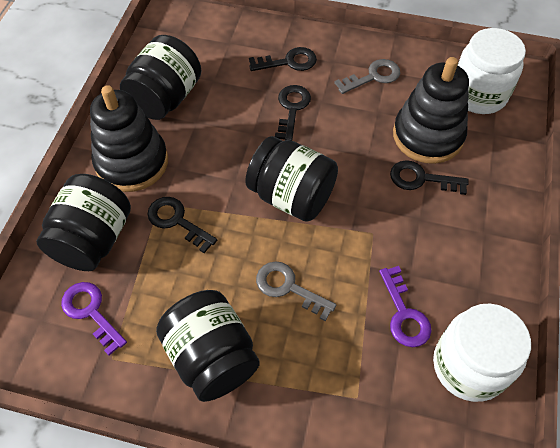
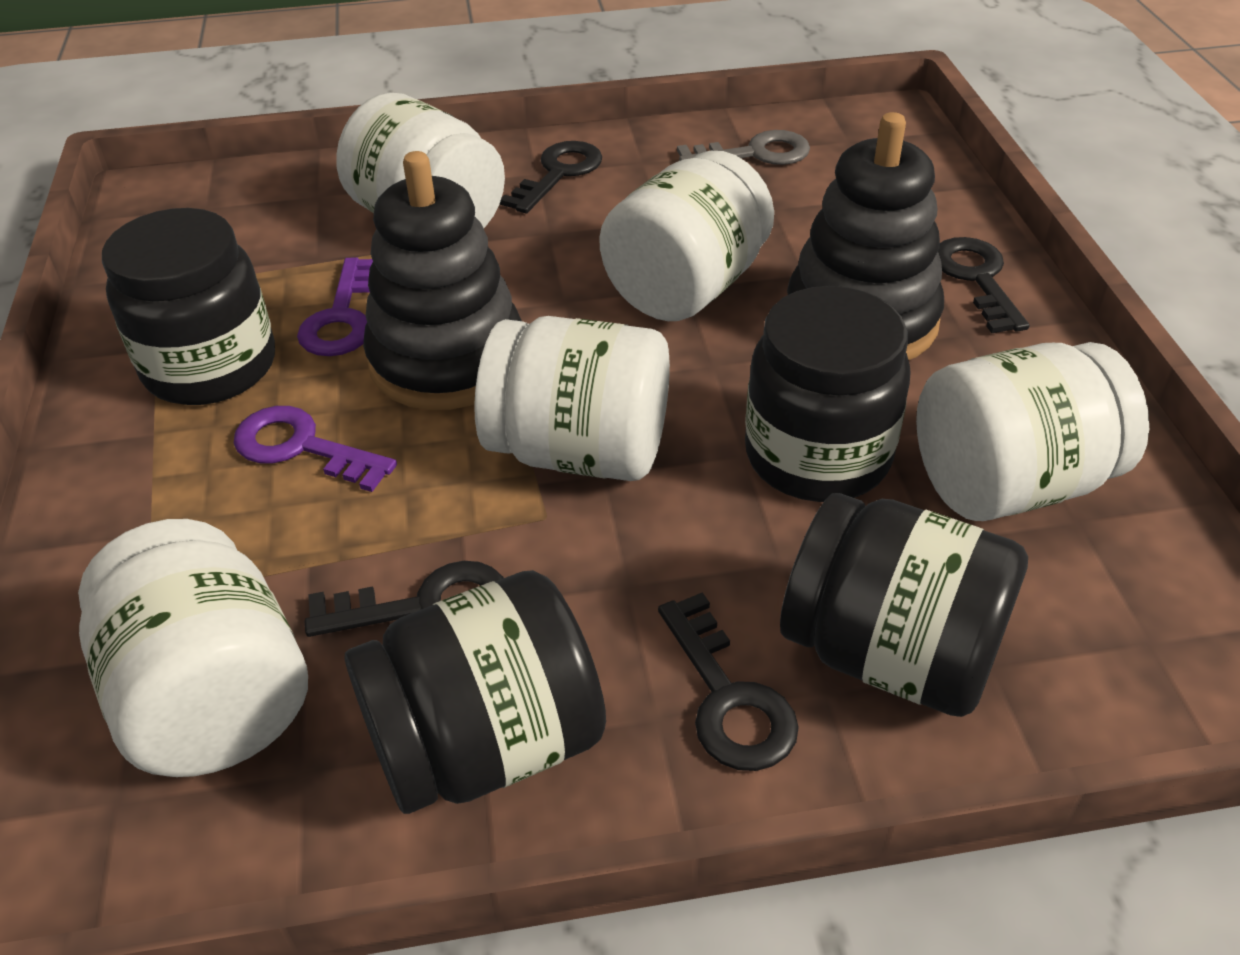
grey key: 2 -> 1
white jar: 2 -> 5

